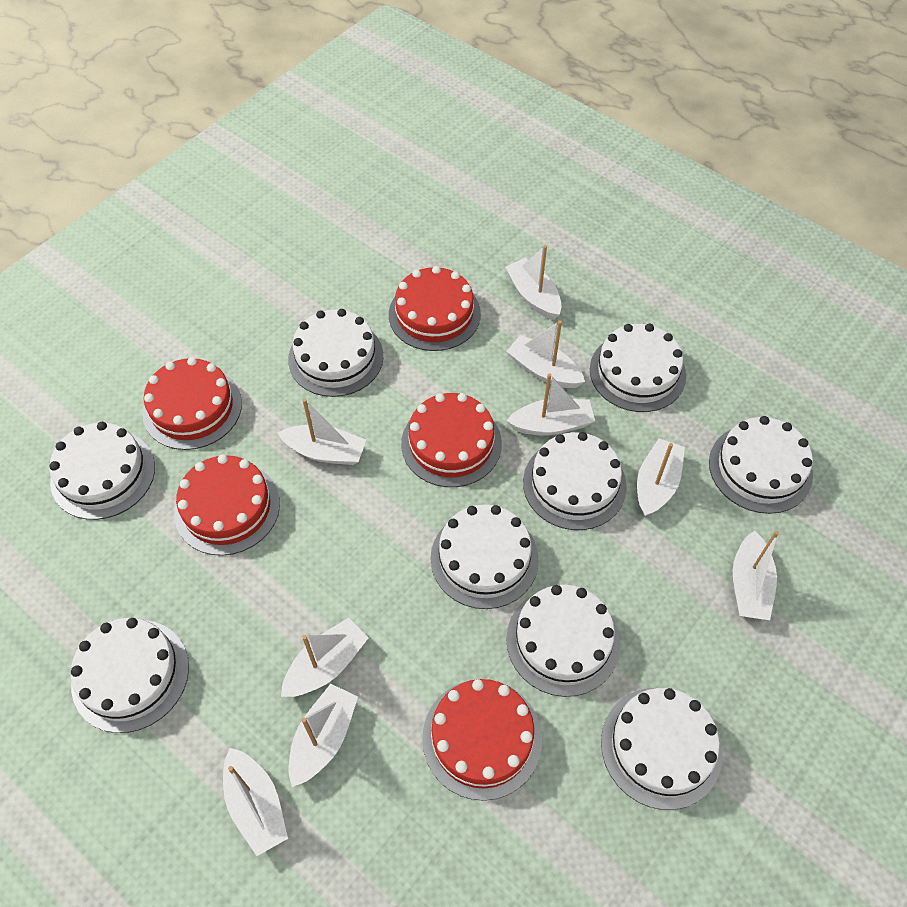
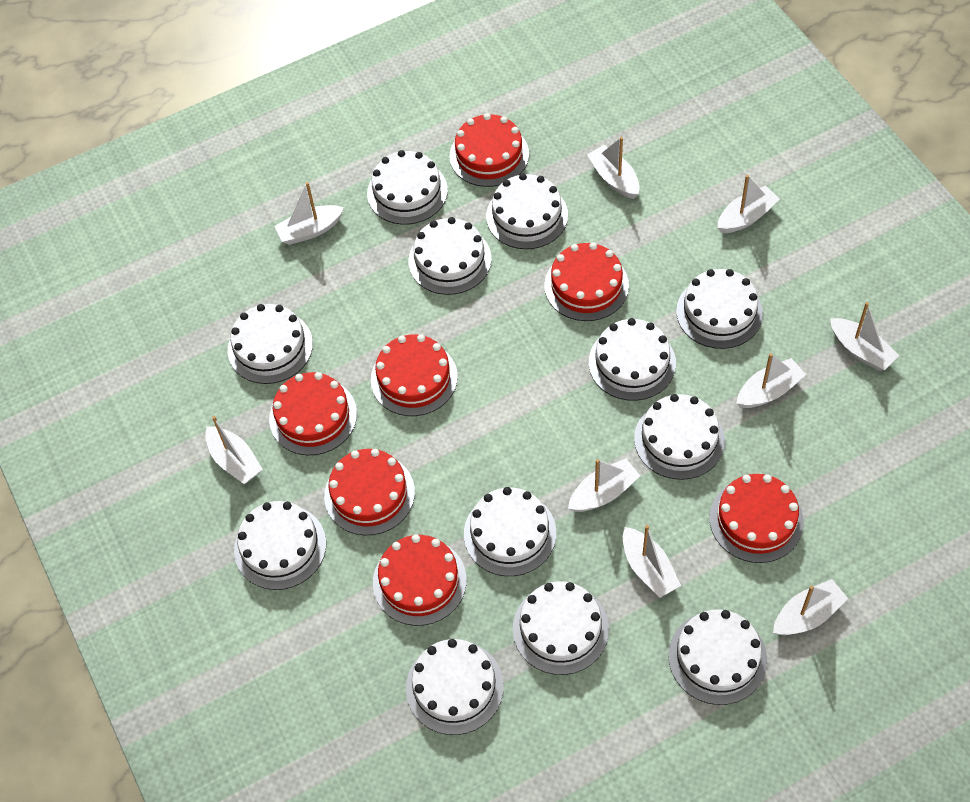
red cake: 5 -> 7
white cake: 9 -> 12

